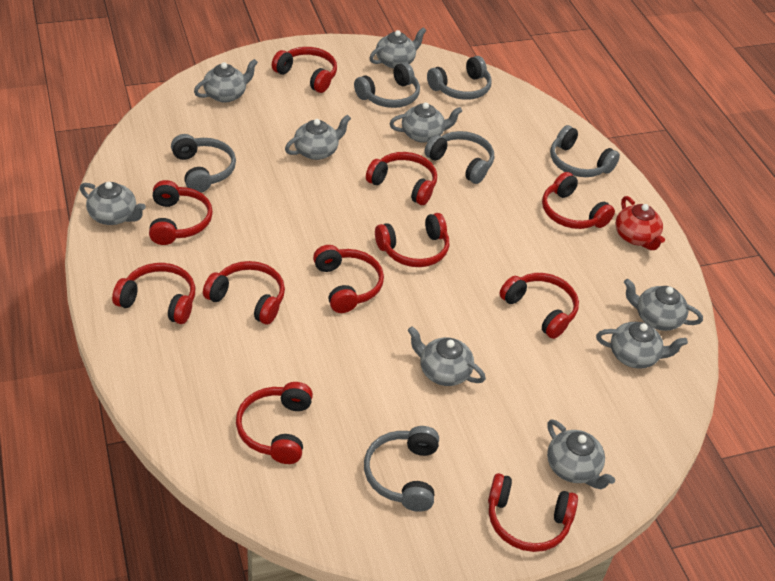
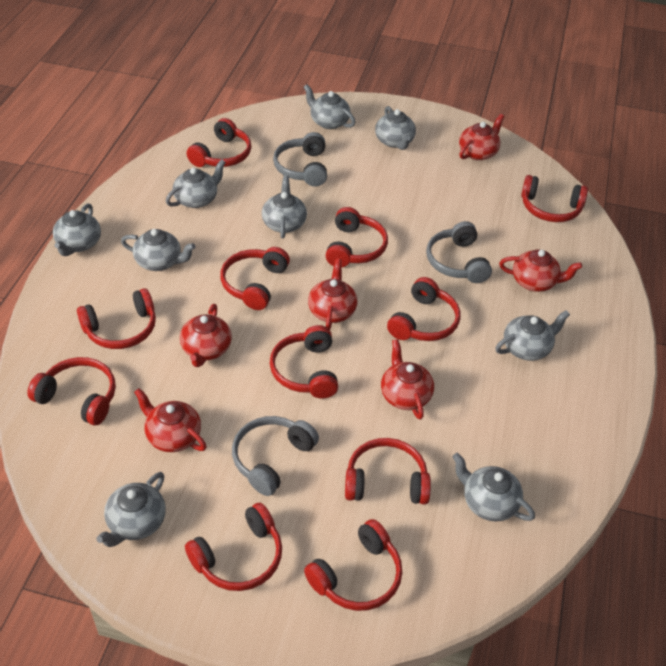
grey headphones: 6 -> 3
red teapot: 1 -> 6

